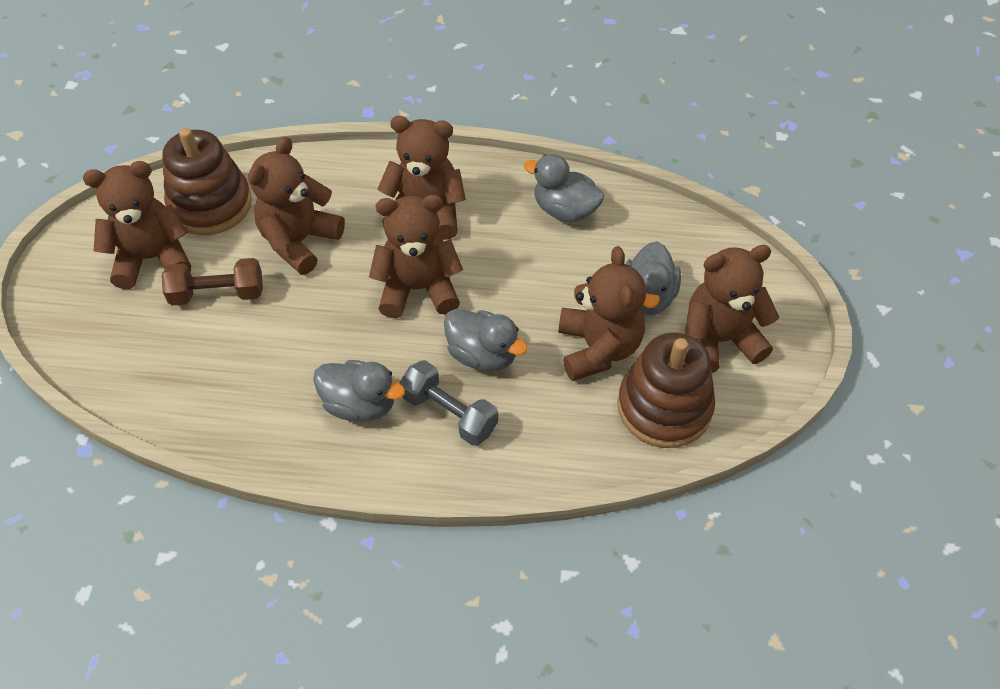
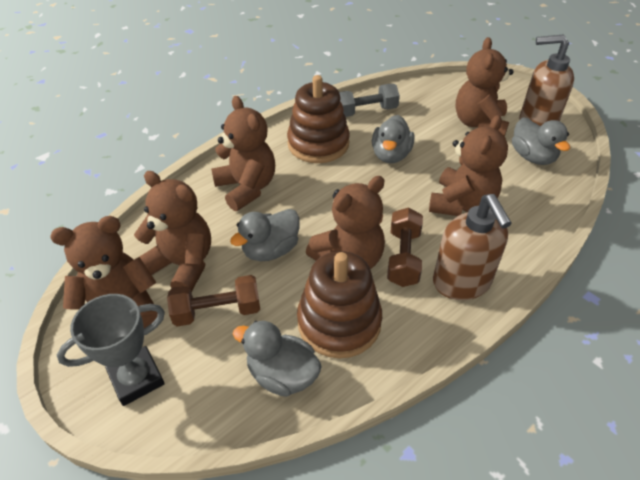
brown dumbbell: 1 -> 2
brown soap dispenser: 0 -> 2
grey trophy: 0 -> 1

